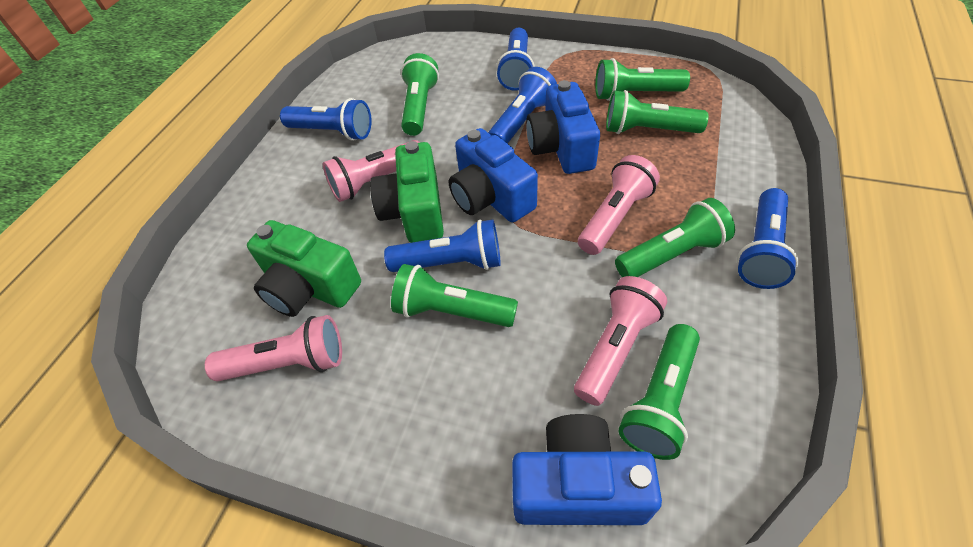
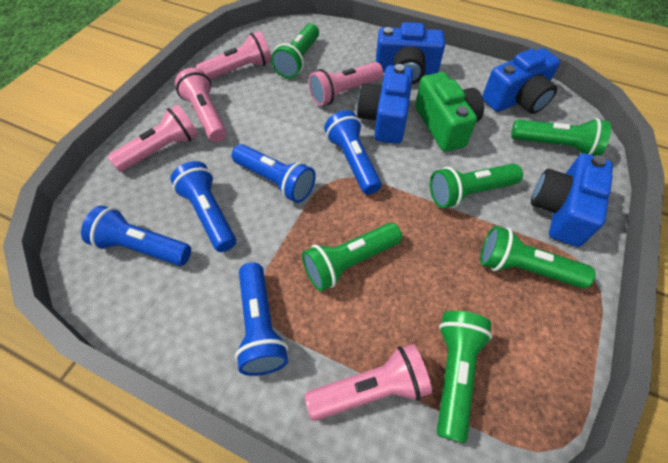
blue camera: 3 -> 4
green camera: 2 -> 1
pink flashlight: 4 -> 5

